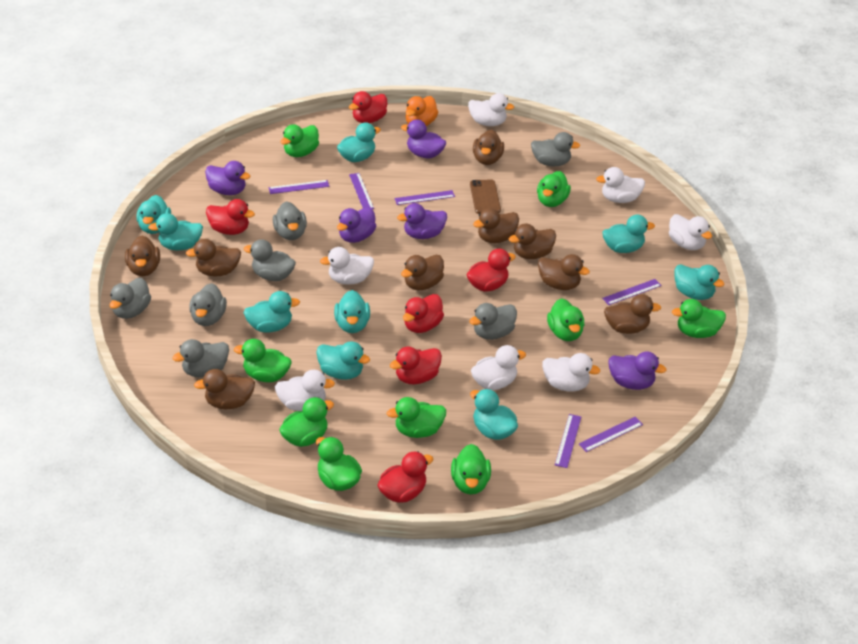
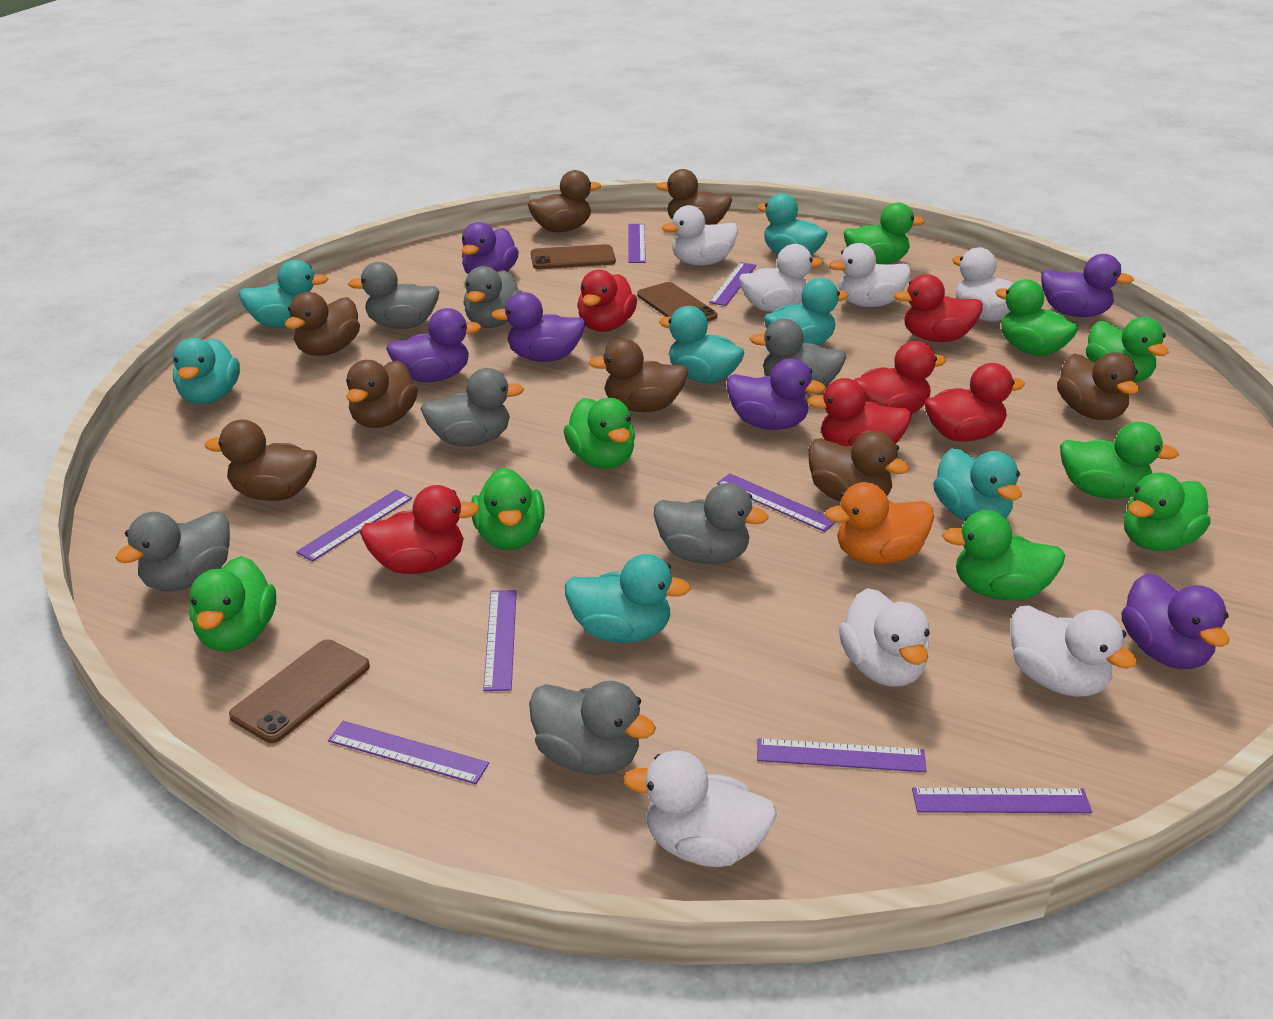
brown duck: 9 -> 8
brown phone: 1 -> 3
purple duck: 5 -> 6
purple ruler: 6 -> 8
turquoise duck: 9 -> 7

